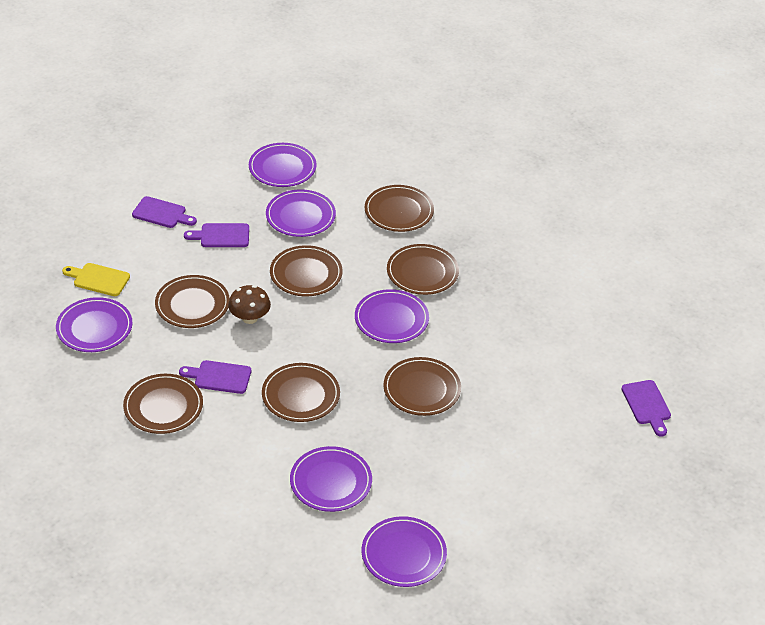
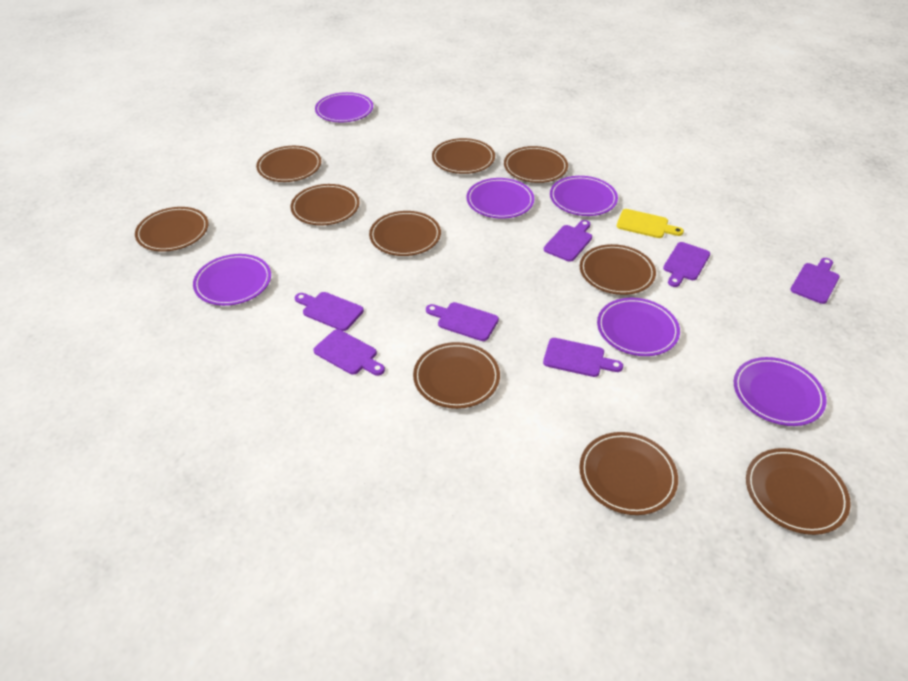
brown mushroom: 1 -> 0
brown plate: 7 -> 10
purple cutting board: 4 -> 7

